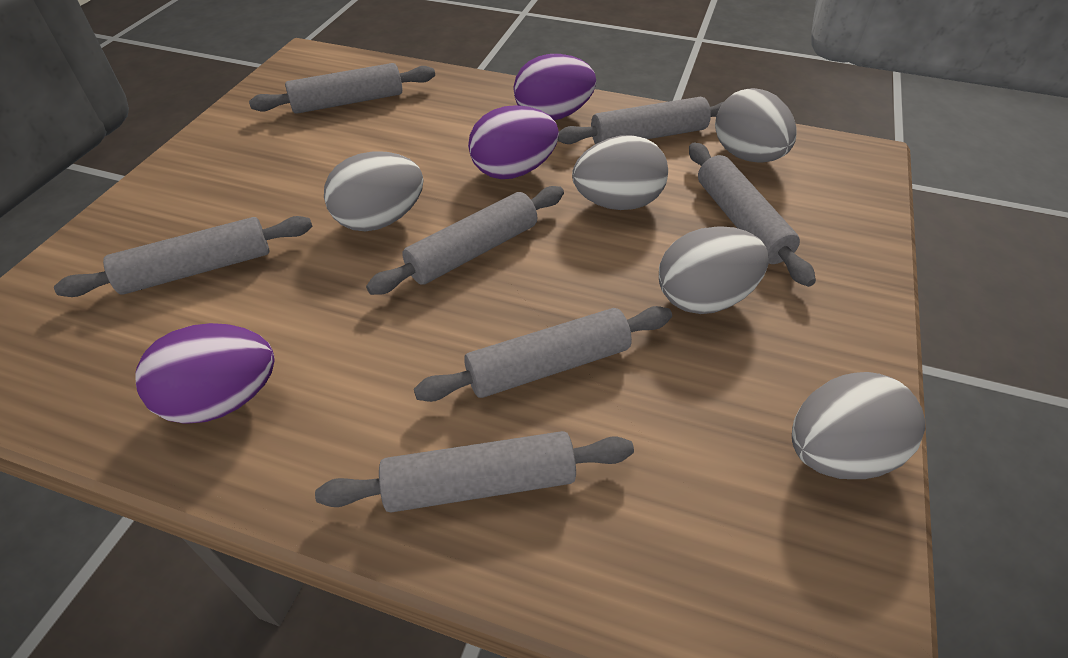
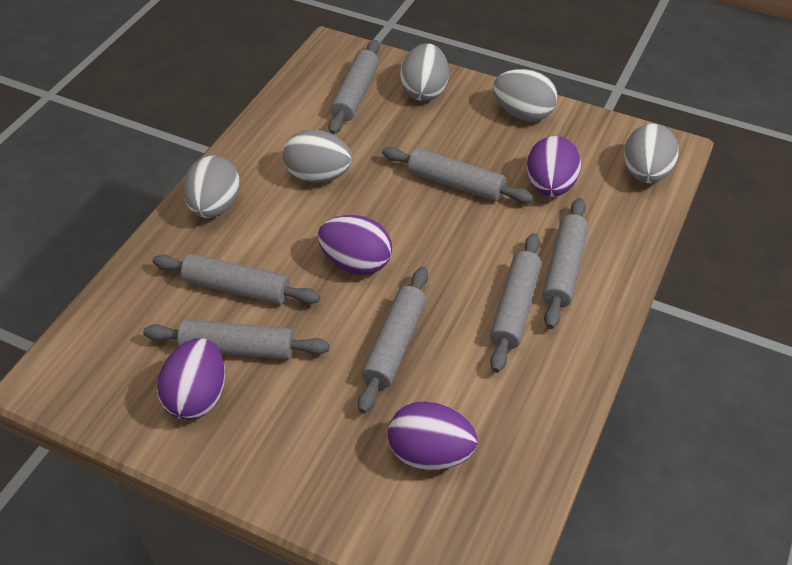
purple egg: 3 -> 4

